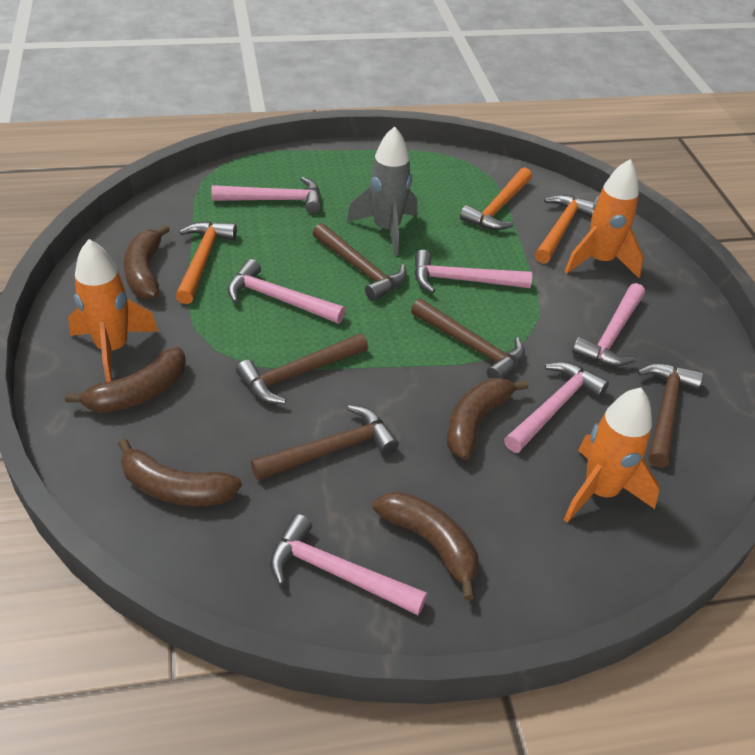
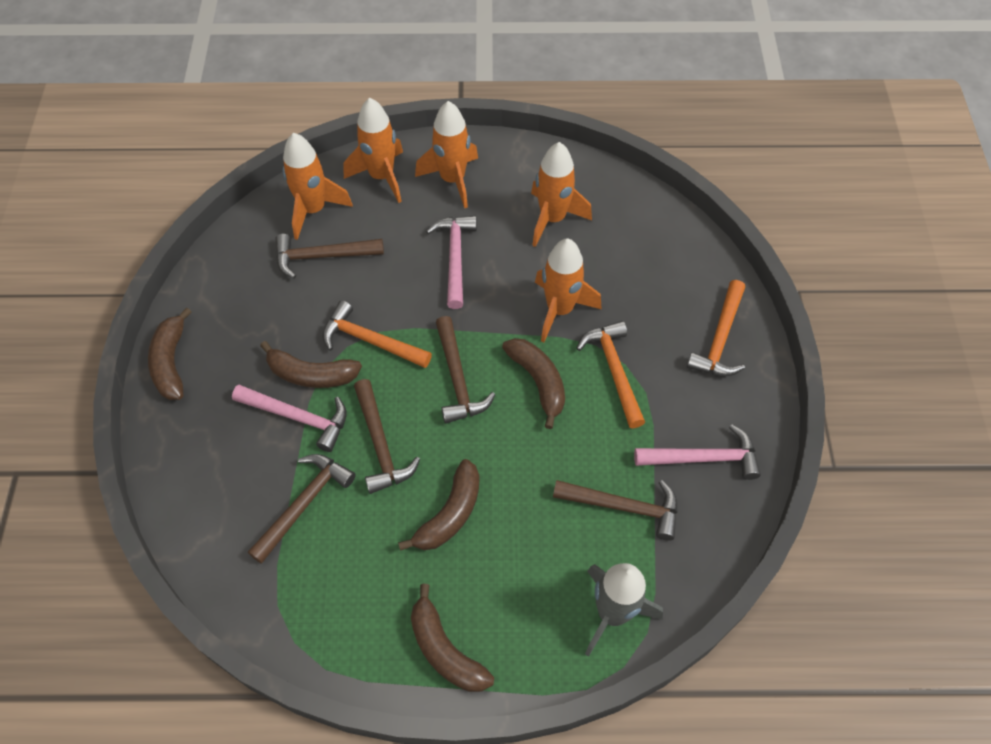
orange rocket: 3 -> 5
pink hammer: 6 -> 3

